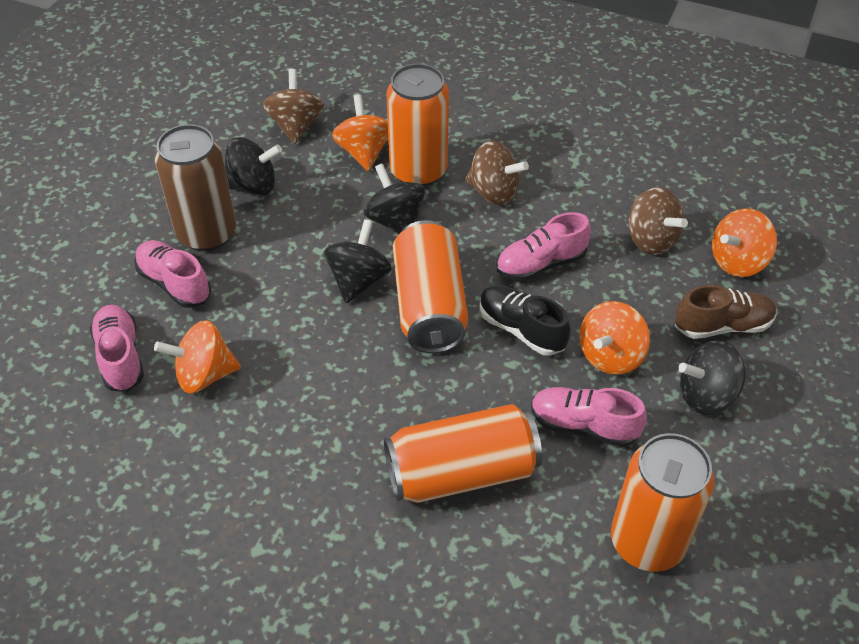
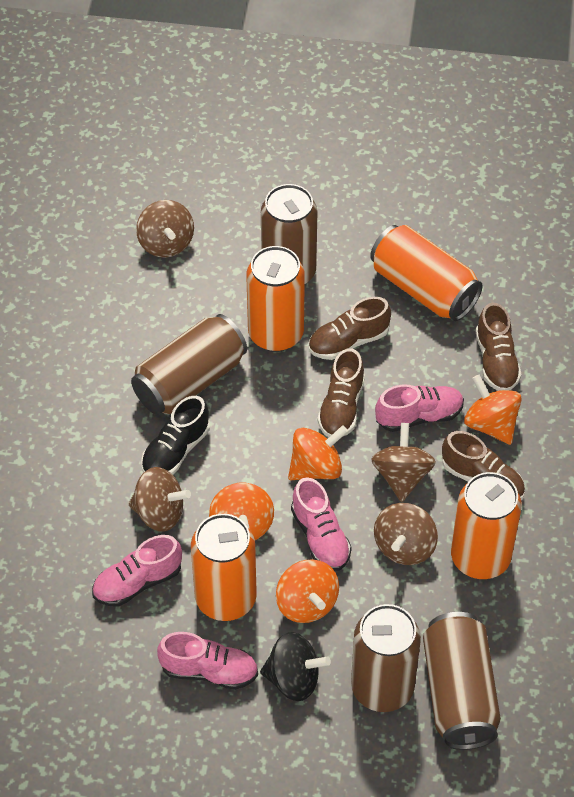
black spinning top: 4 -> 1
brown can: 1 -> 4
brown shoe: 1 -> 4
brown spinning top: 3 -> 4

